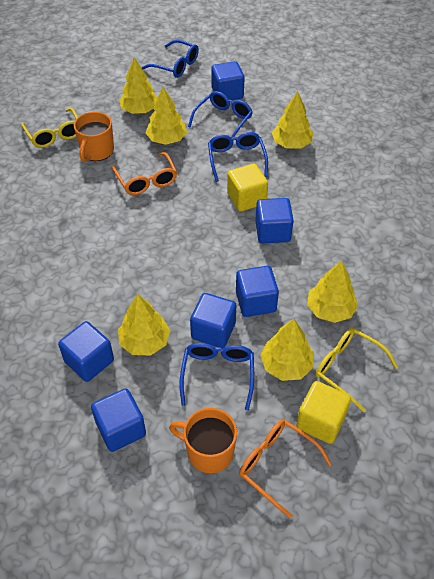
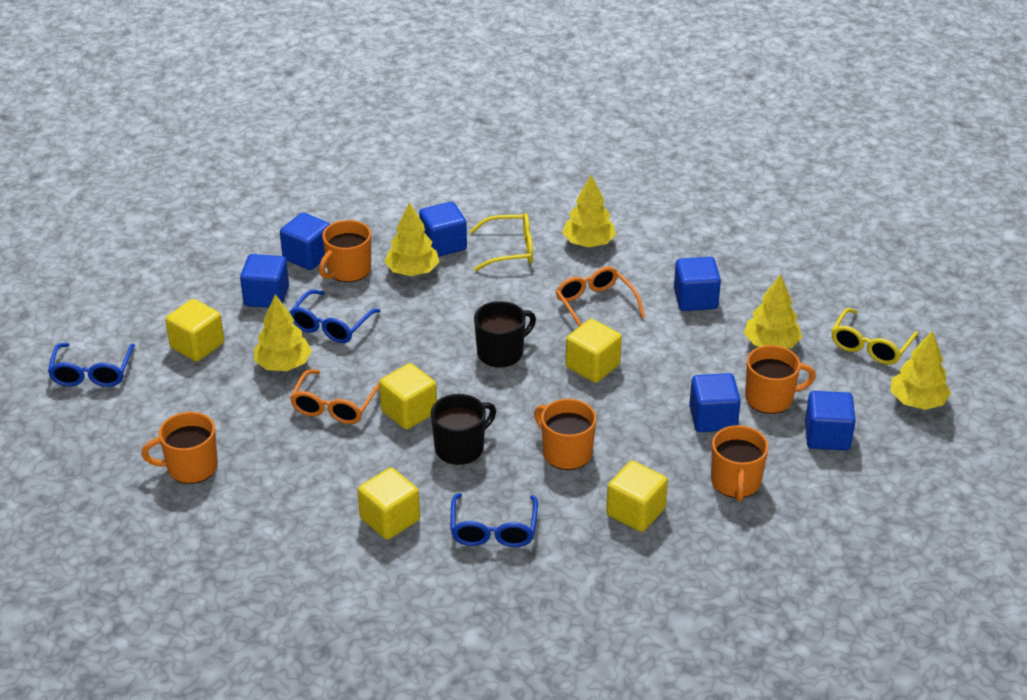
black mug: 0 -> 2
blue glasses: 4 -> 3
orange mug: 2 -> 5
yellow cube: 2 -> 5
yellow tree: 6 -> 5

